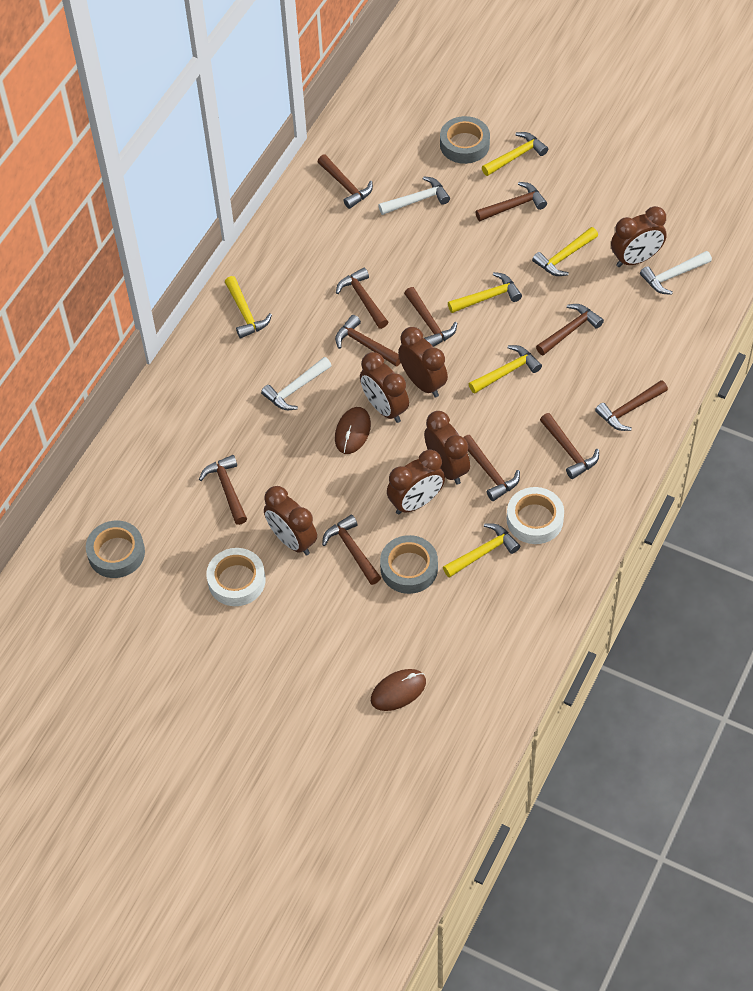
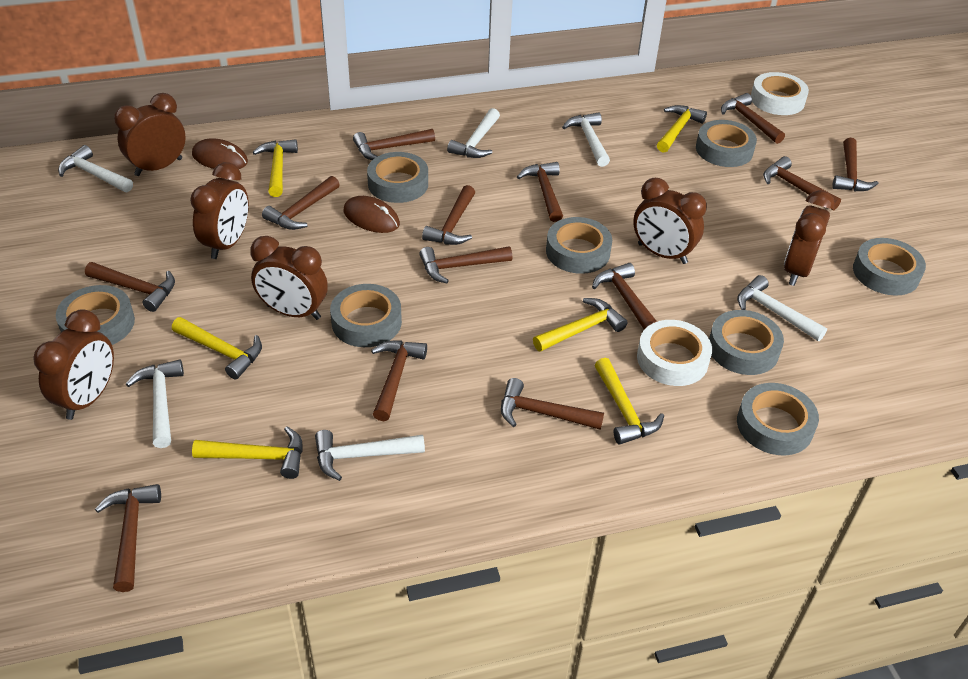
brown hammer: 11 -> 13
grey tape: 3 -> 8
white hammer: 3 -> 6

